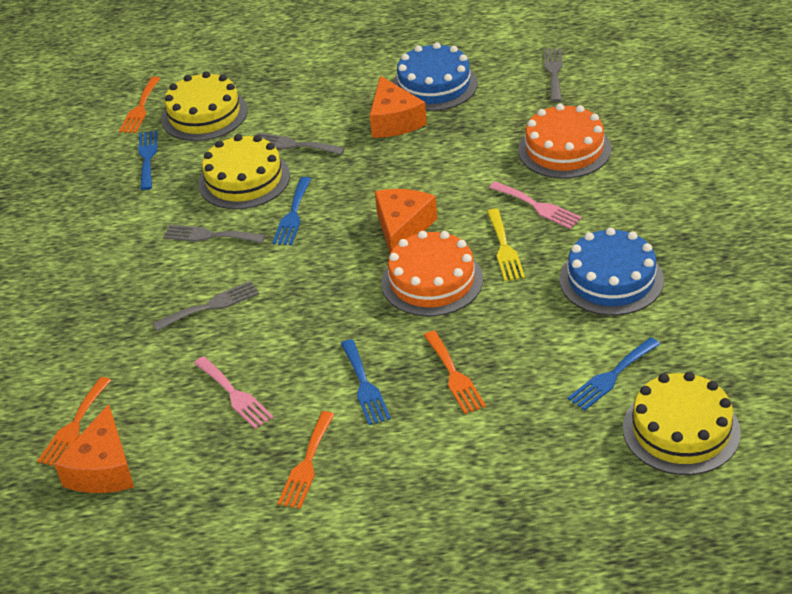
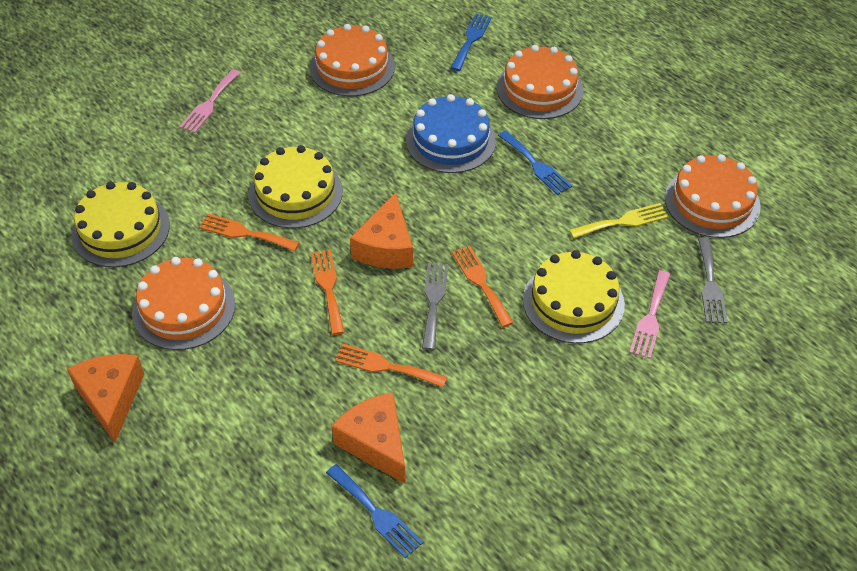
blue cake: 2 -> 1
blue fork: 4 -> 3
grey fork: 4 -> 2
orange cake: 2 -> 4

